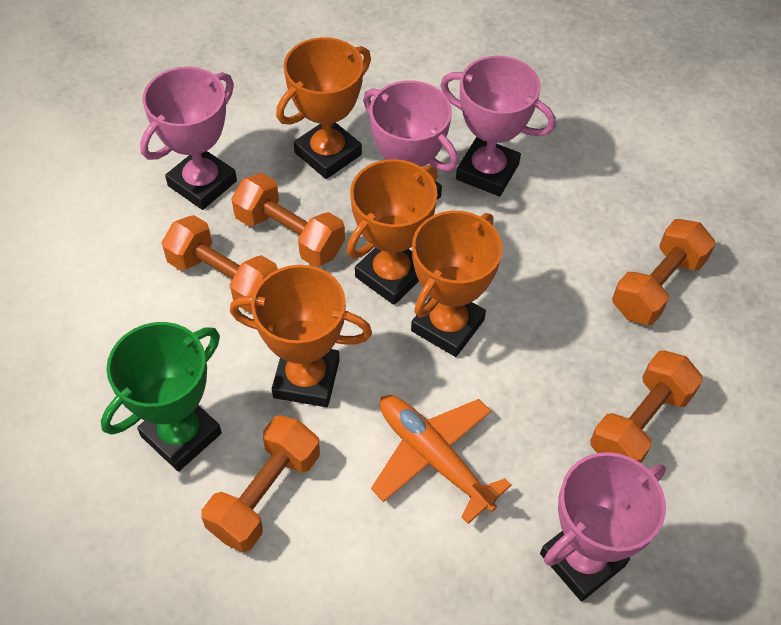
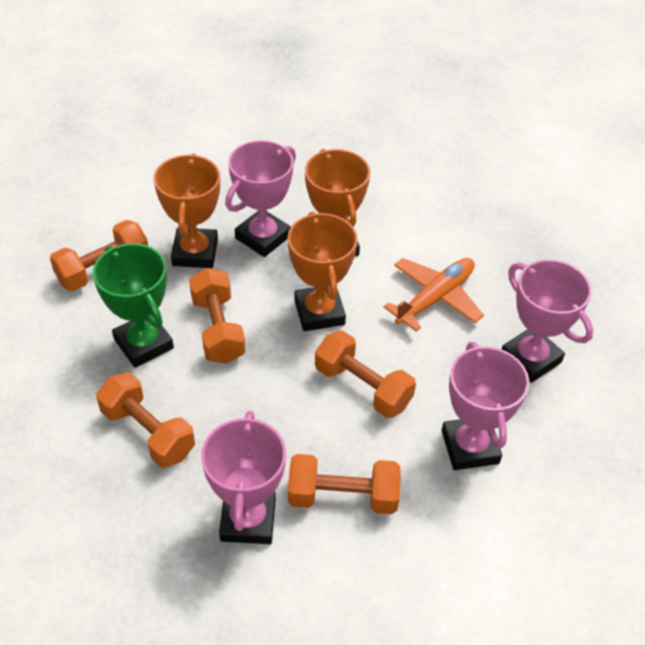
orange trophy: 4 -> 3

